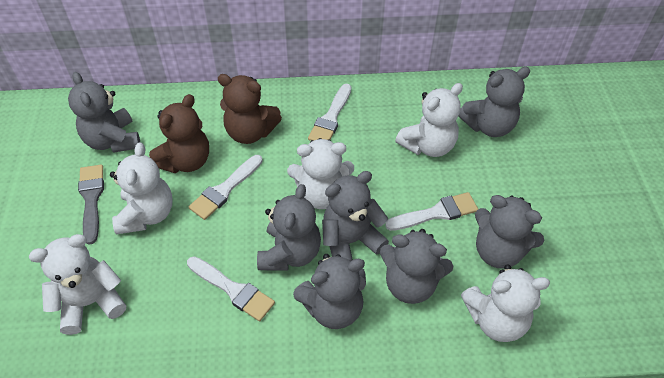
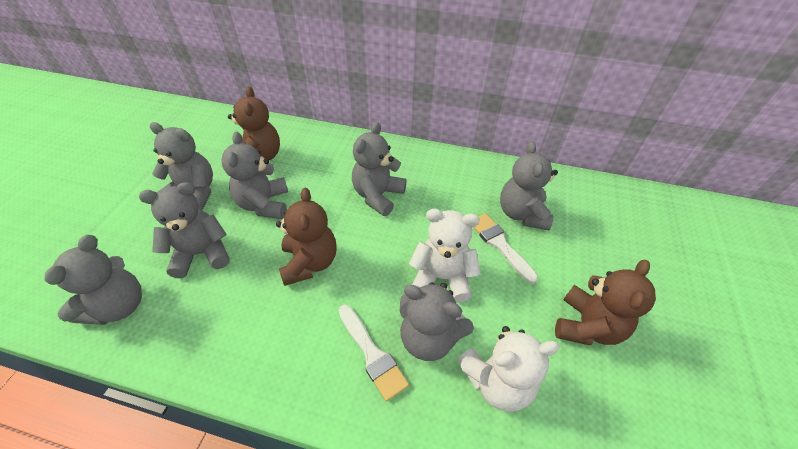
brown teddy bear: 2 -> 3
grey brush: 1 -> 0
white brush: 4 -> 2
white teddy bear: 5 -> 2

